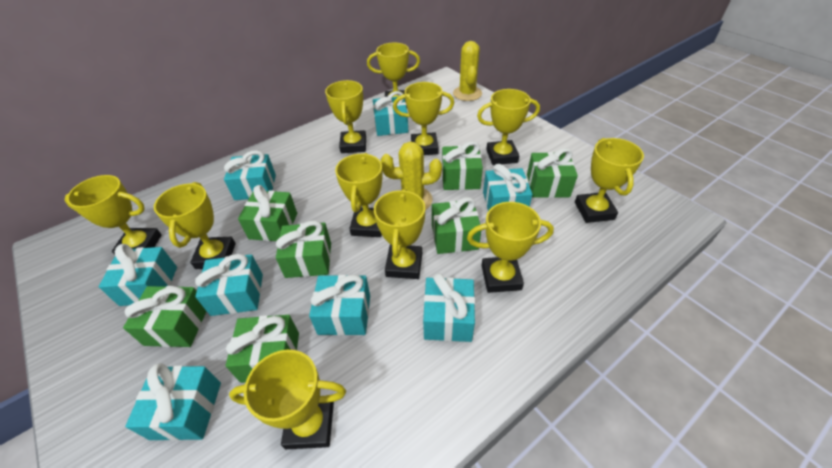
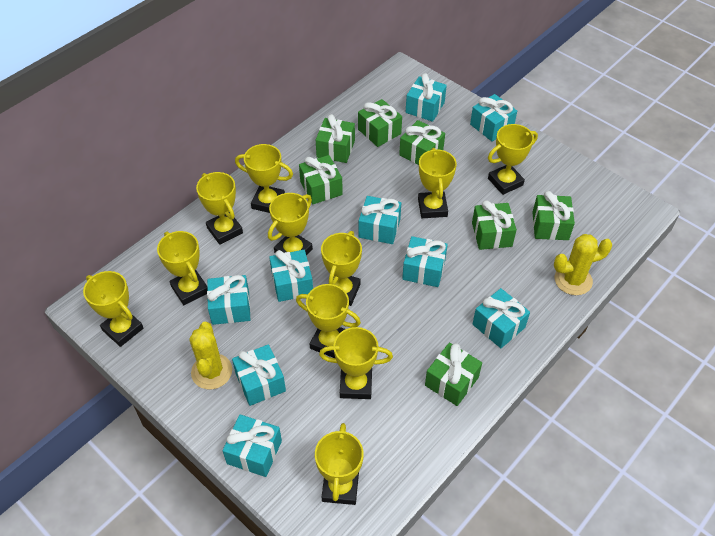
turquoise gift: 8 -> 9

